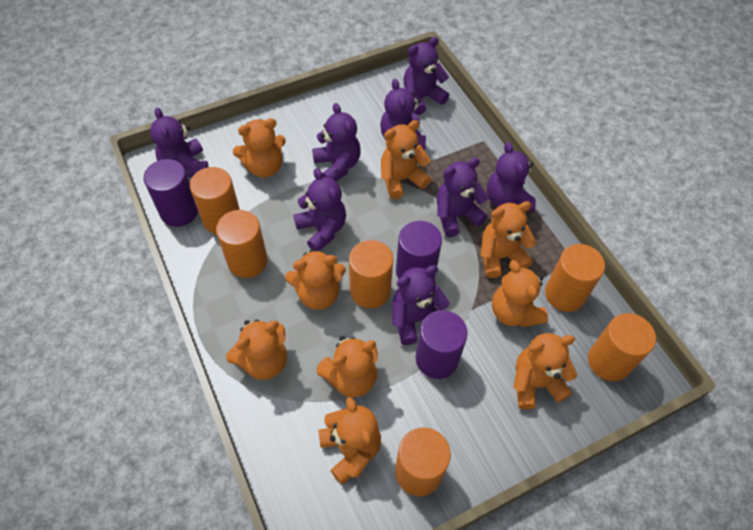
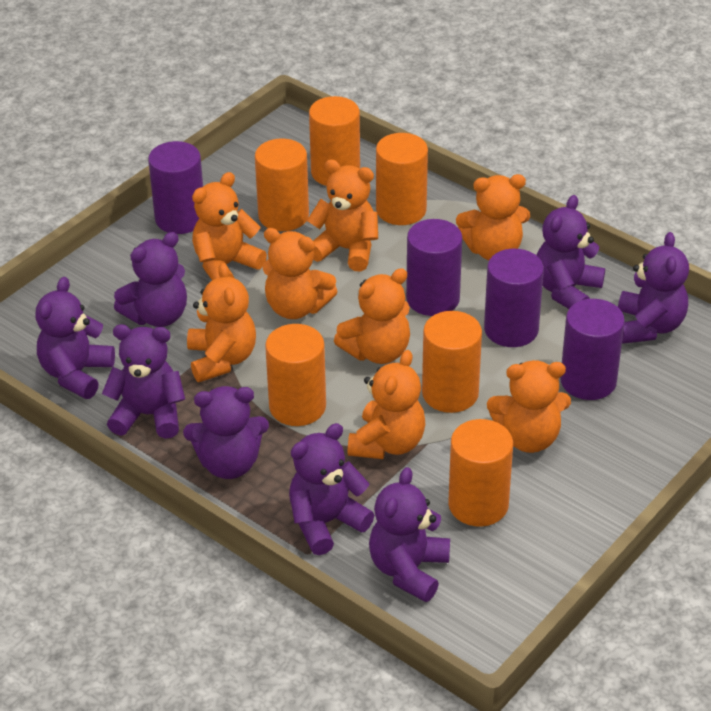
orange teddy bear: 9 -> 8
purple cylinder: 3 -> 4

